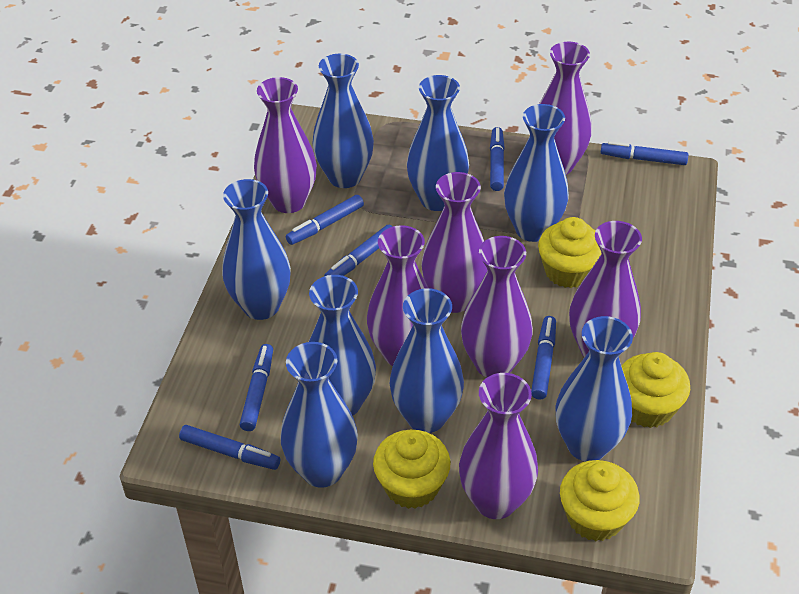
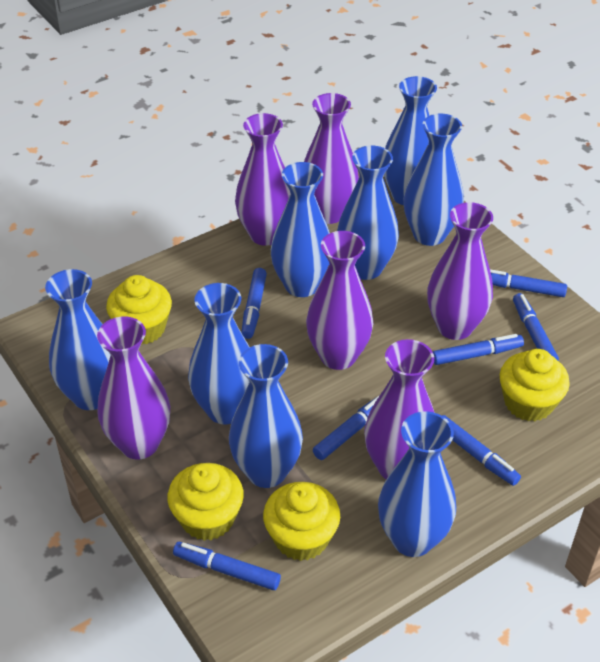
purple vase: 7 -> 6

